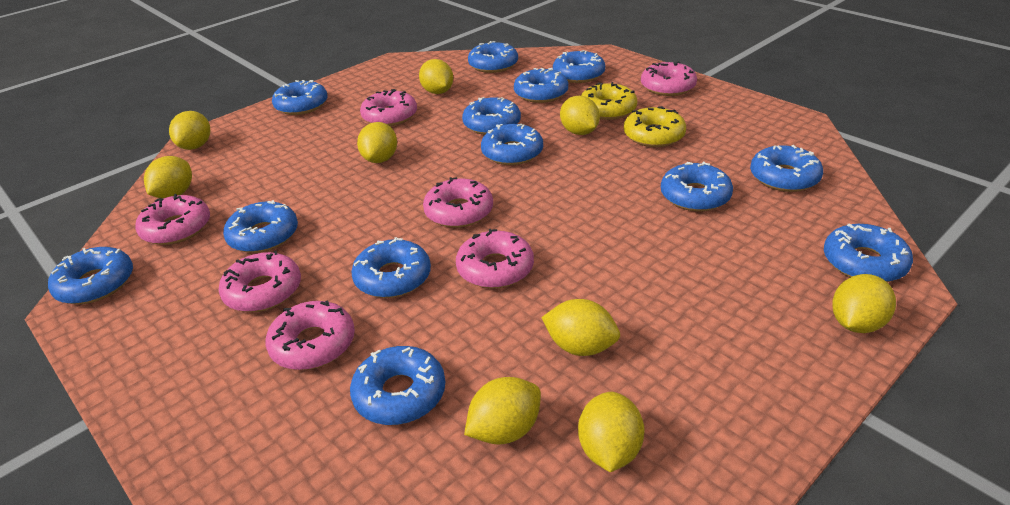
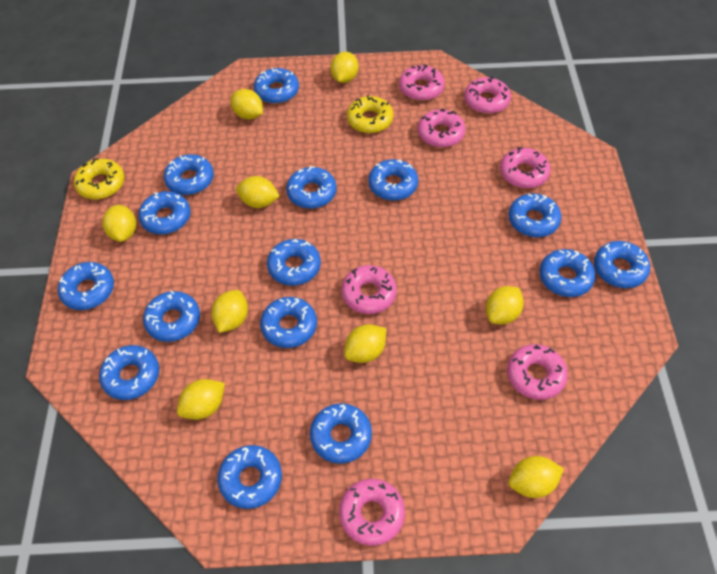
blue donut: 13 -> 15

